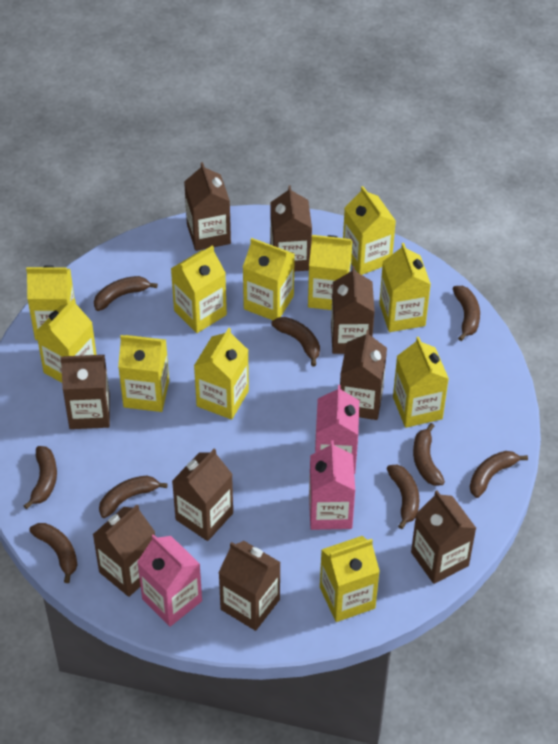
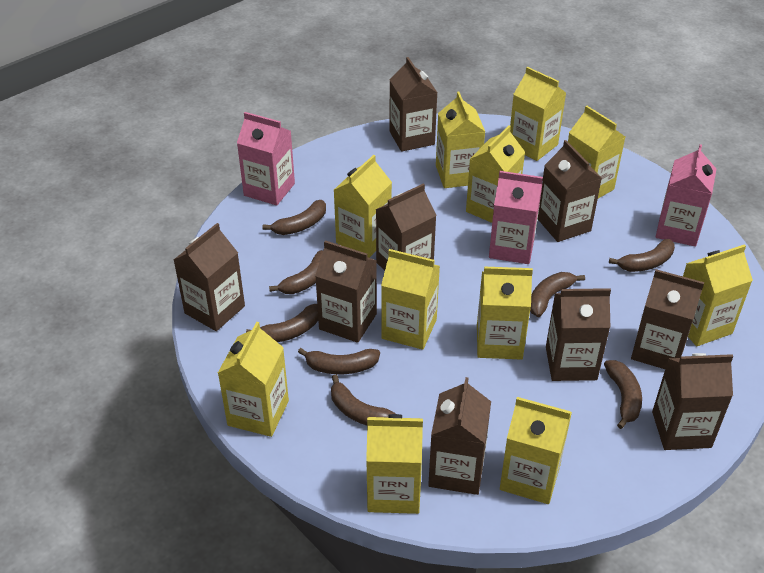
brown banana: 9 -> 8

